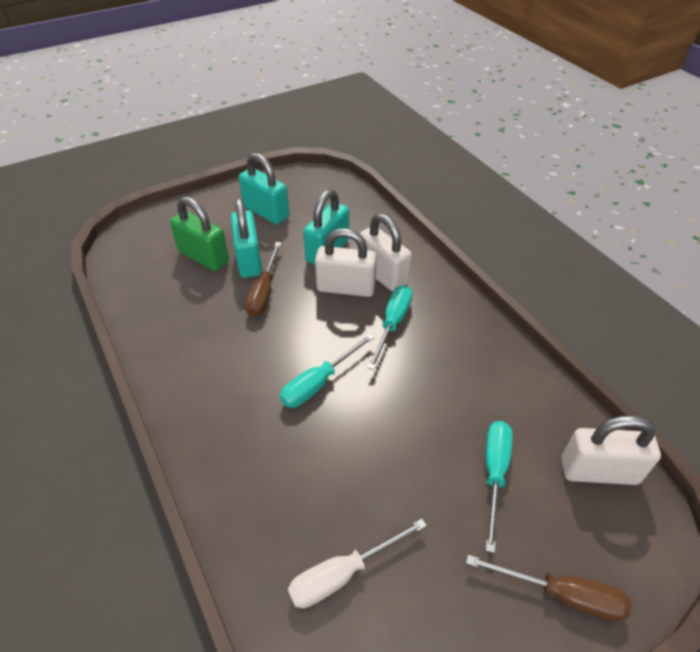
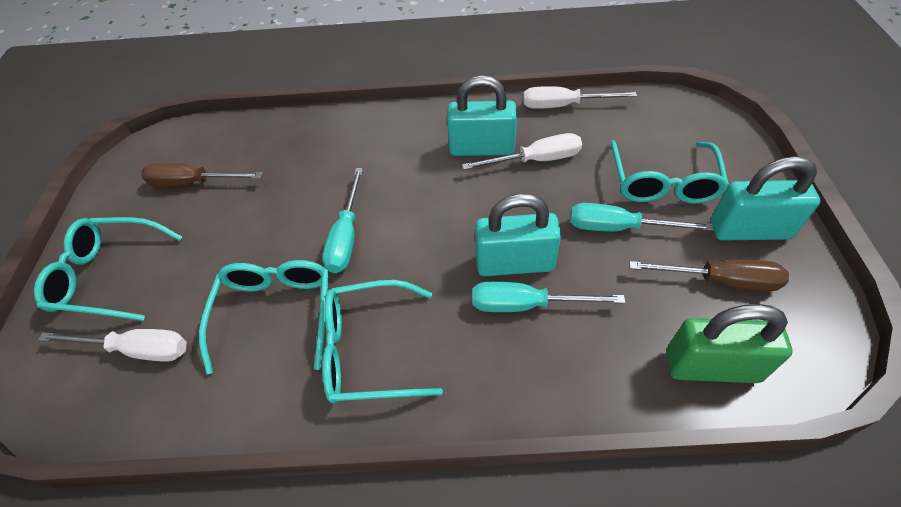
turquoise glasses: 0 -> 4
white padlock: 3 -> 0
white screwdriver: 1 -> 3

